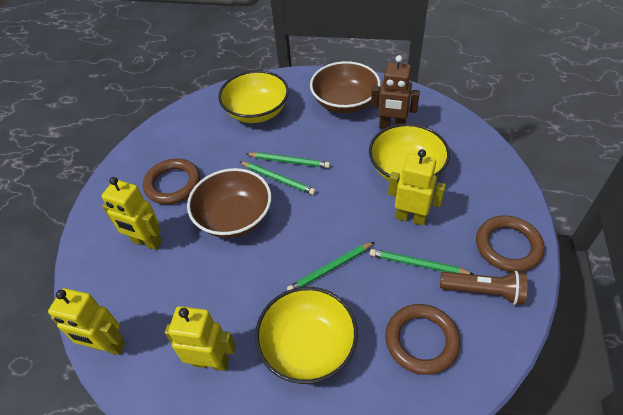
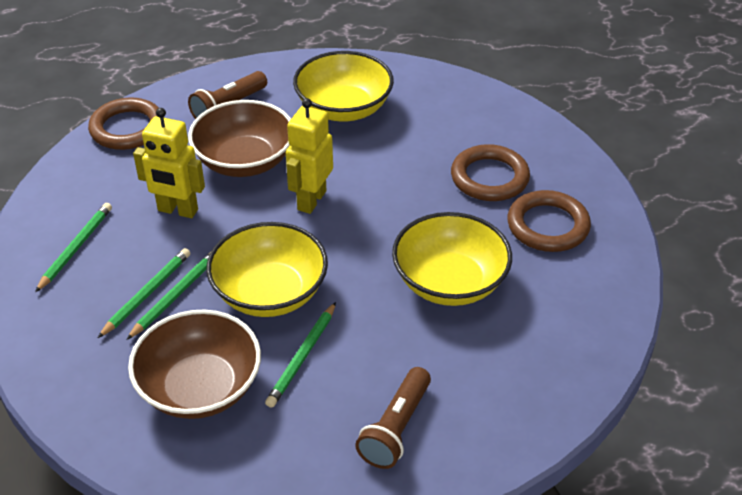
brown flashlight: 1 -> 2
brown robot: 1 -> 0
yellow robot: 4 -> 2

